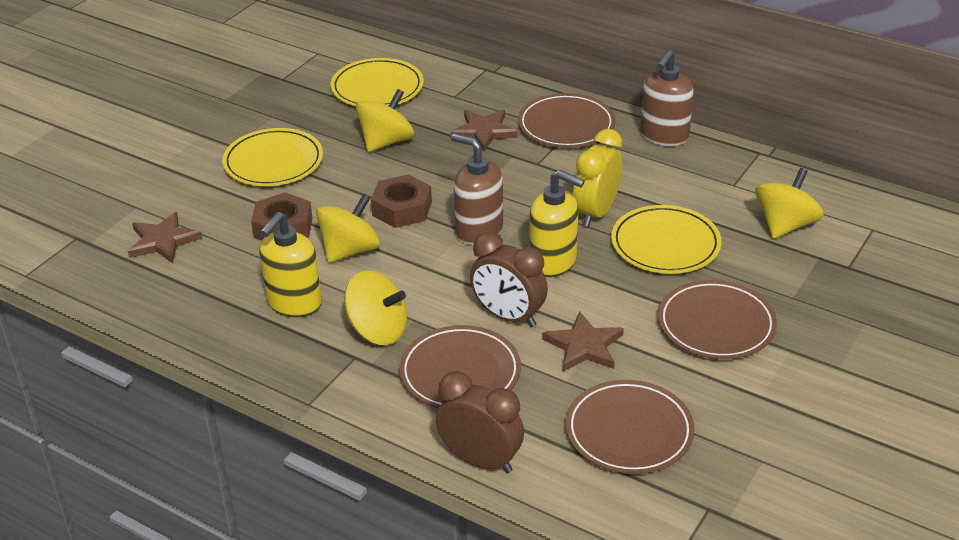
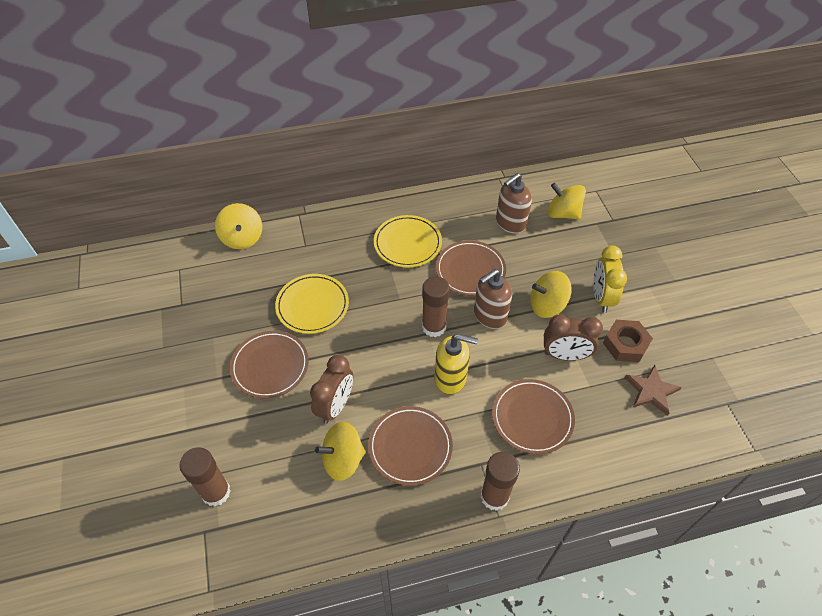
brown glue stick: 0 -> 3
brown nut: 2 -> 1
brown star: 3 -> 1
yellow plate: 3 -> 2
yellow soap dispenser: 2 -> 1

